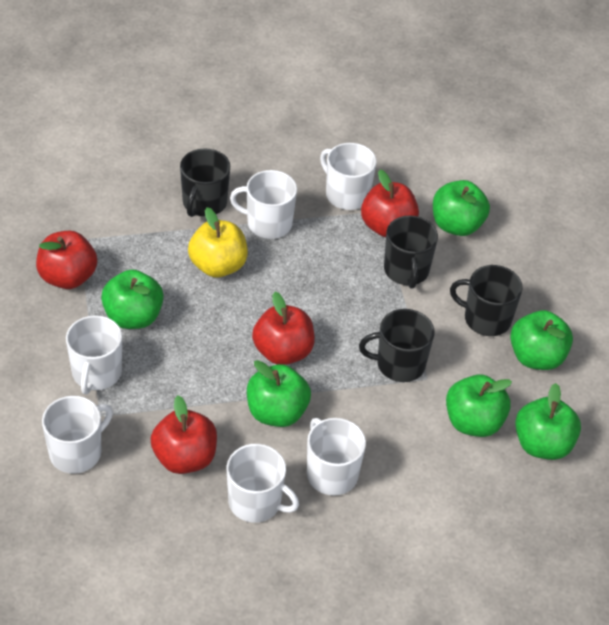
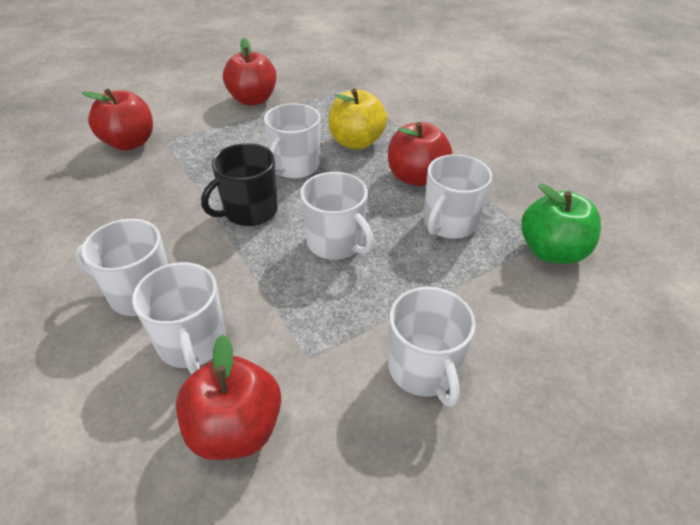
black mug: 4 -> 1
green apple: 6 -> 1

